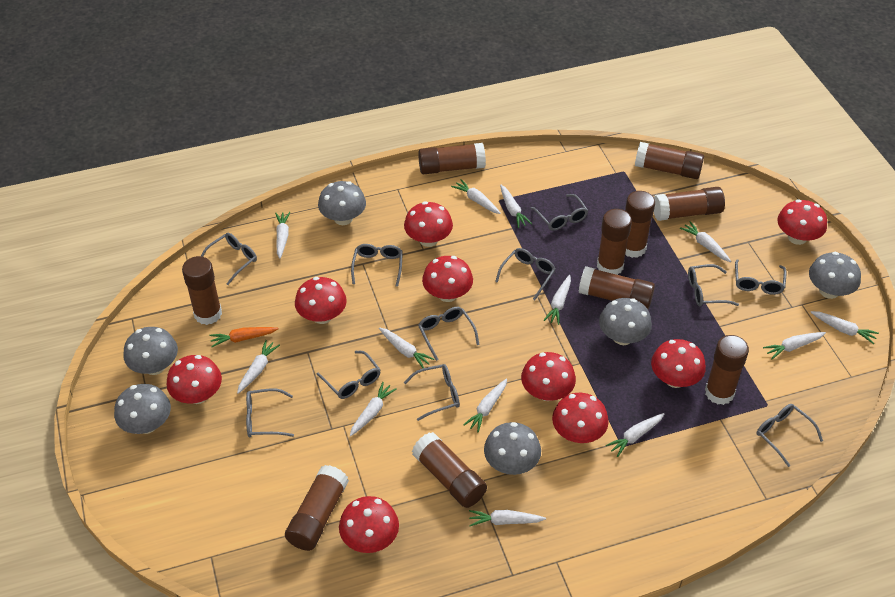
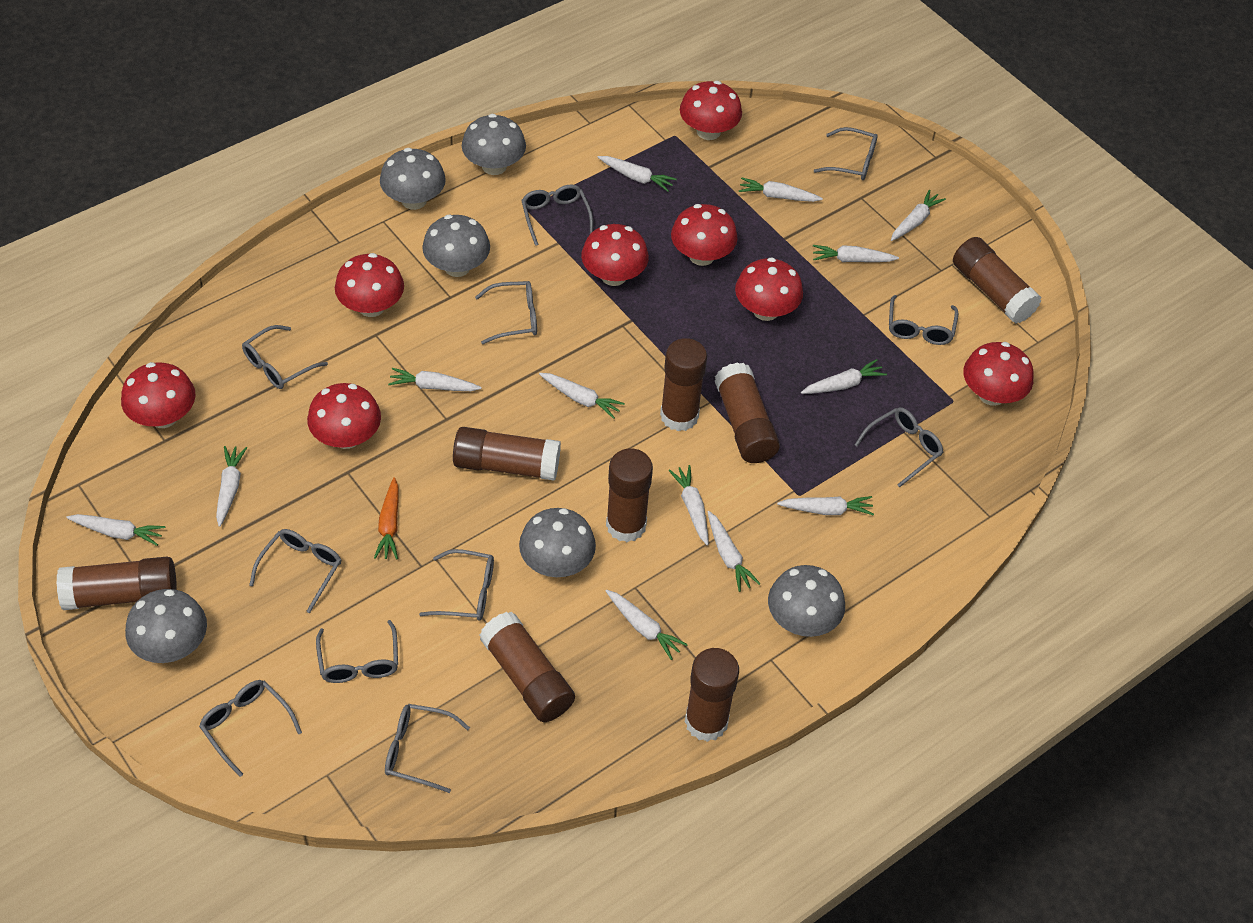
brown glue stick: 10 -> 8
red mushroom: 9 -> 8

